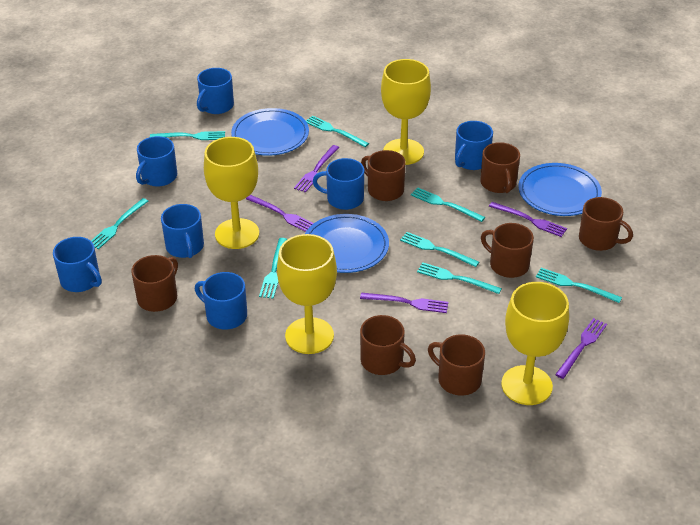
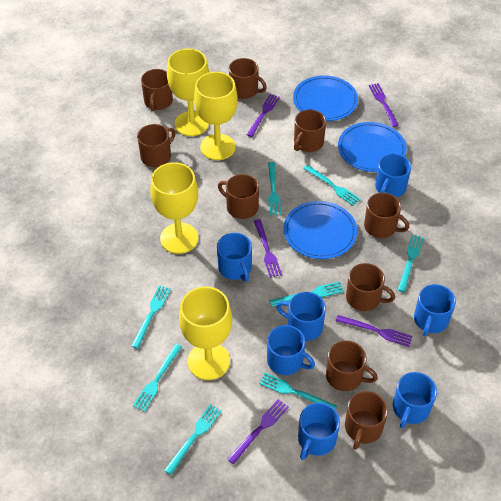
brown mug: 7 -> 9

